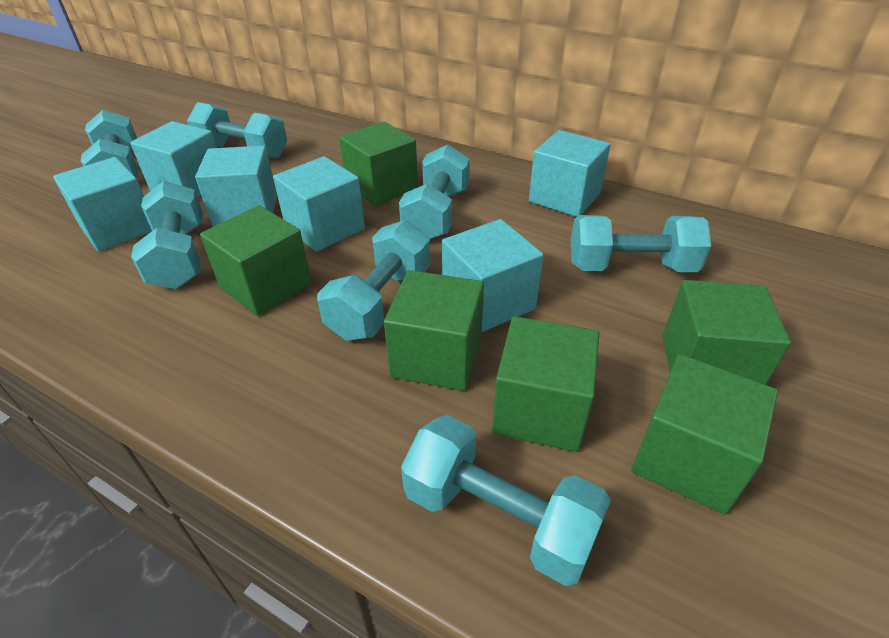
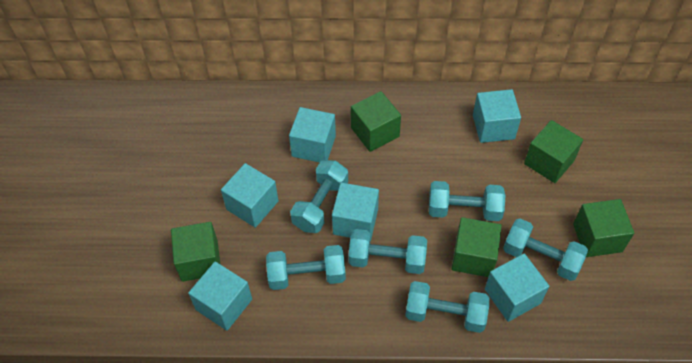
green cube: 6 -> 5
turquoise dumbbell: 7 -> 6

